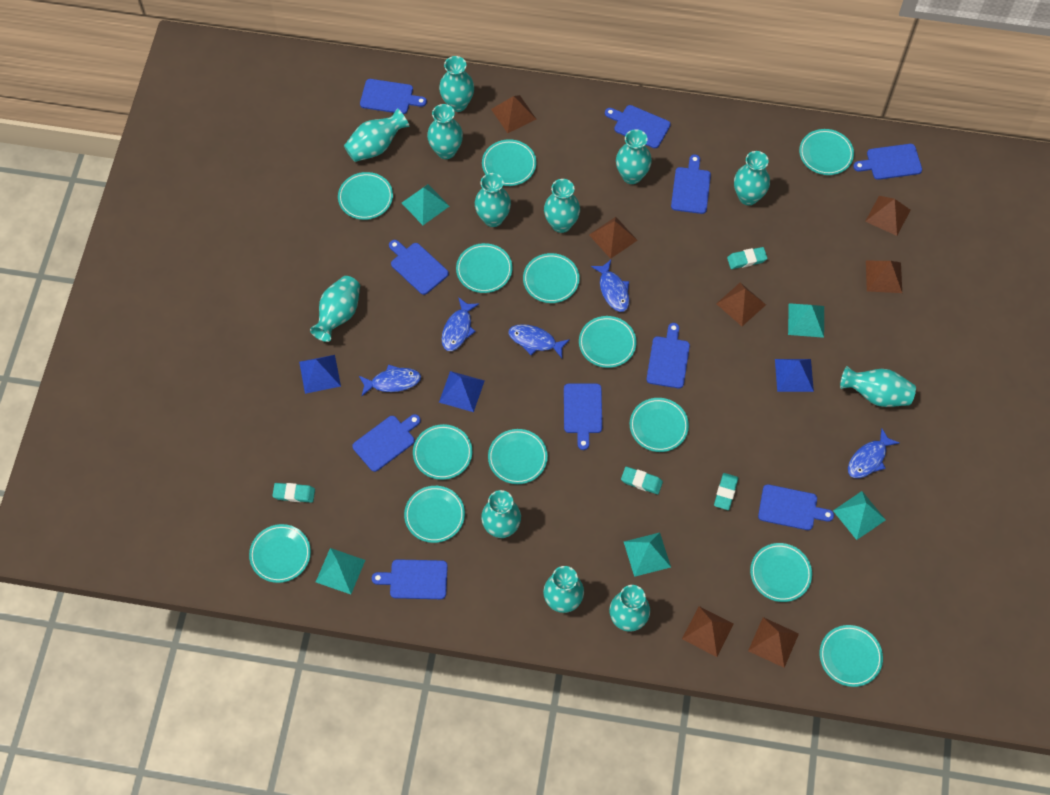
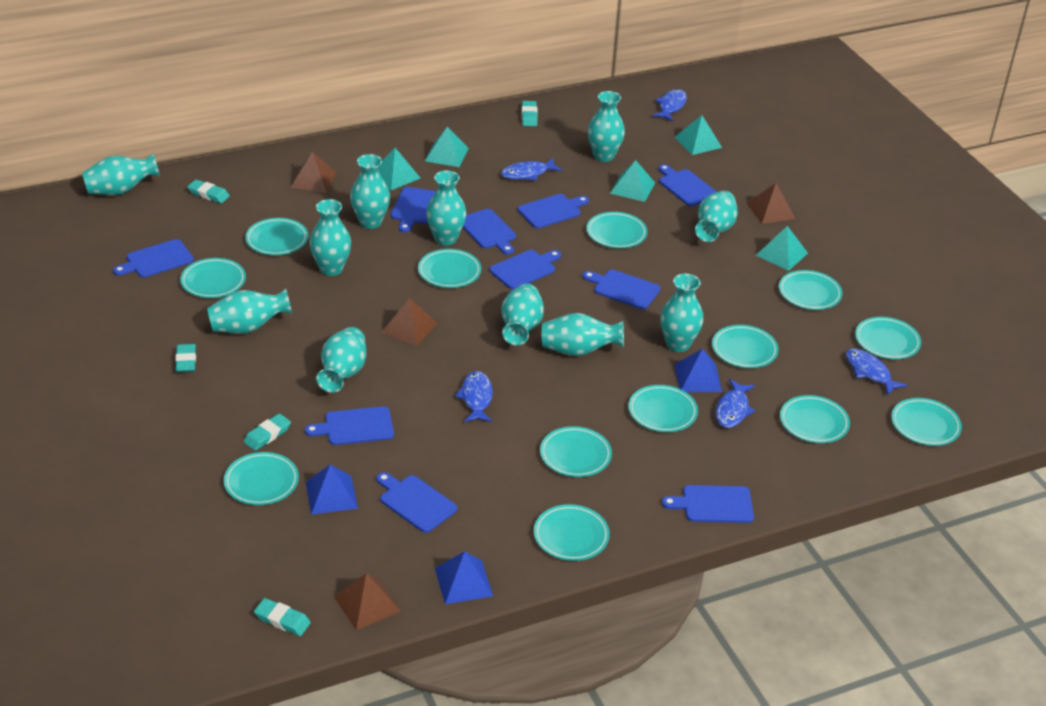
brown pyramid: 7 -> 4
turquoise eraser: 4 -> 5
turquoise vase: 12 -> 11

